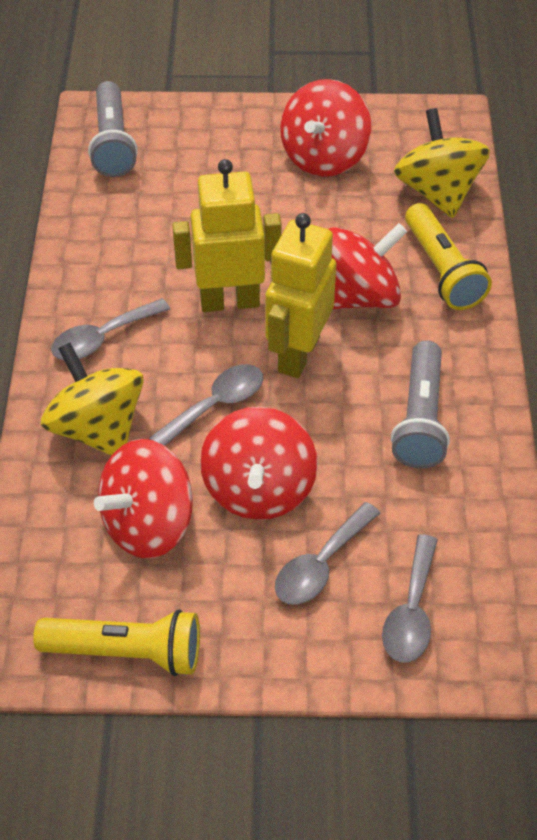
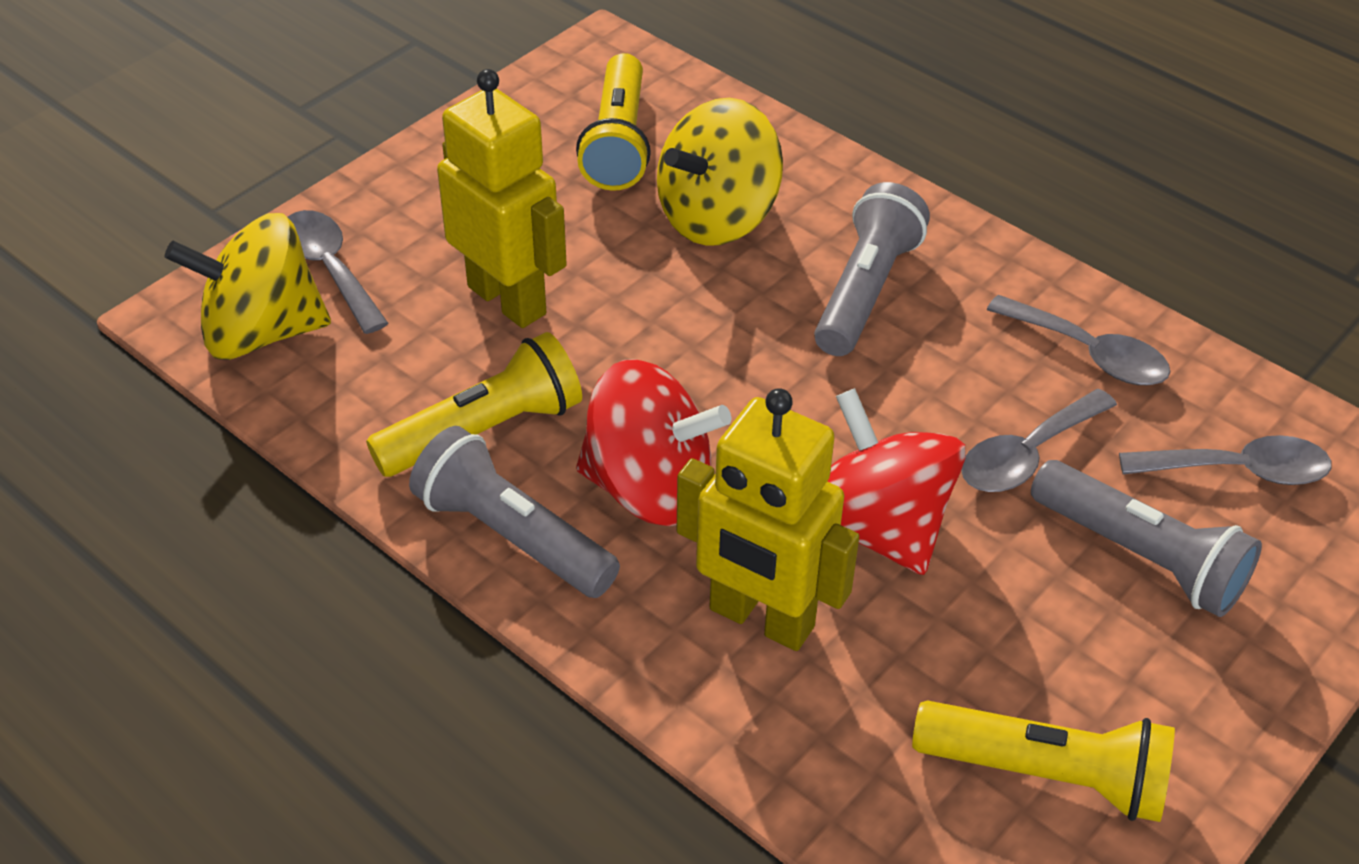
grey flashlight: 2 -> 3
red spinning top: 4 -> 2
yellow flashlight: 2 -> 3

